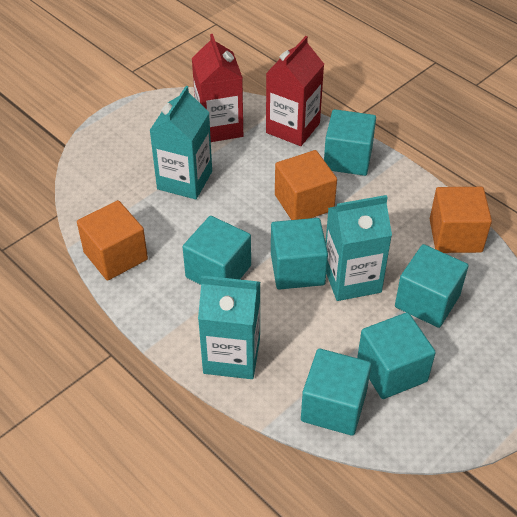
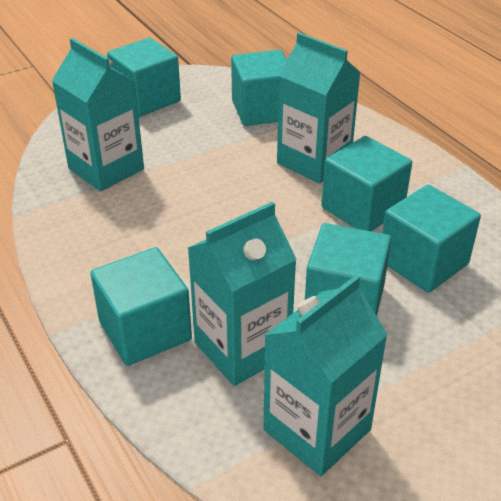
orange cube: 3 -> 0
red carton: 2 -> 0
turquoise carton: 3 -> 4

